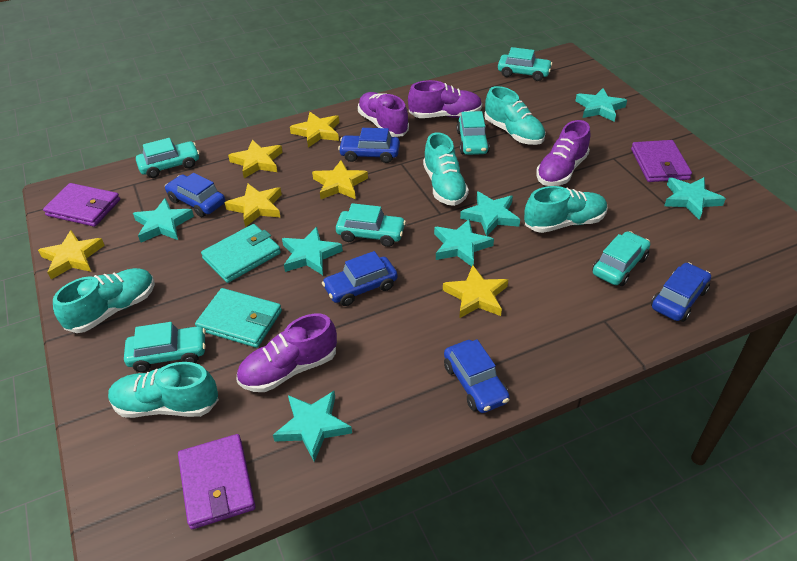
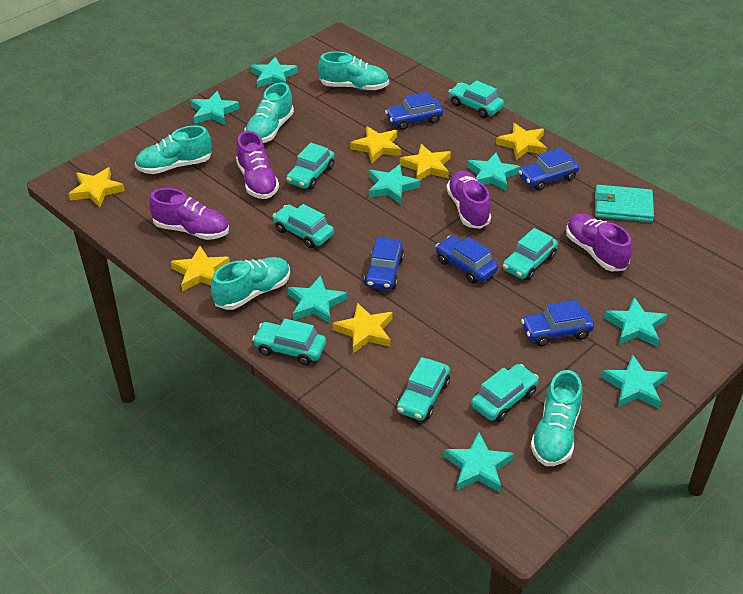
purple wallet: 3 -> 0
turquoise car: 6 -> 7
turquoise star: 7 -> 8
turquoise wallet: 2 -> 1

